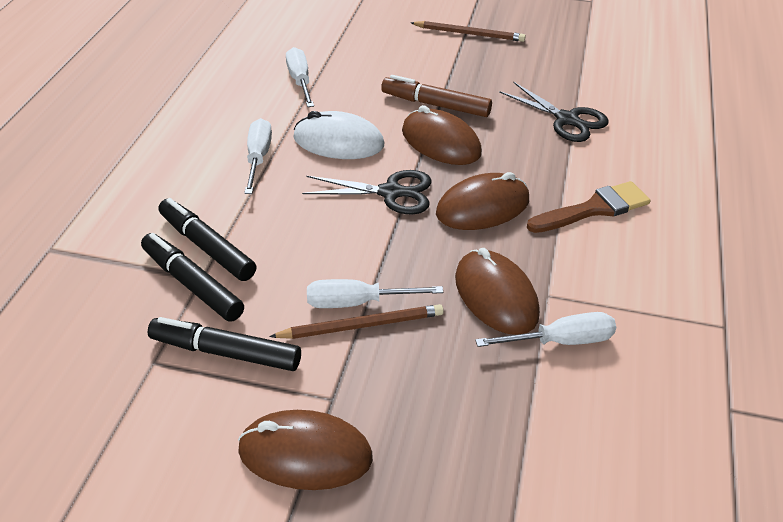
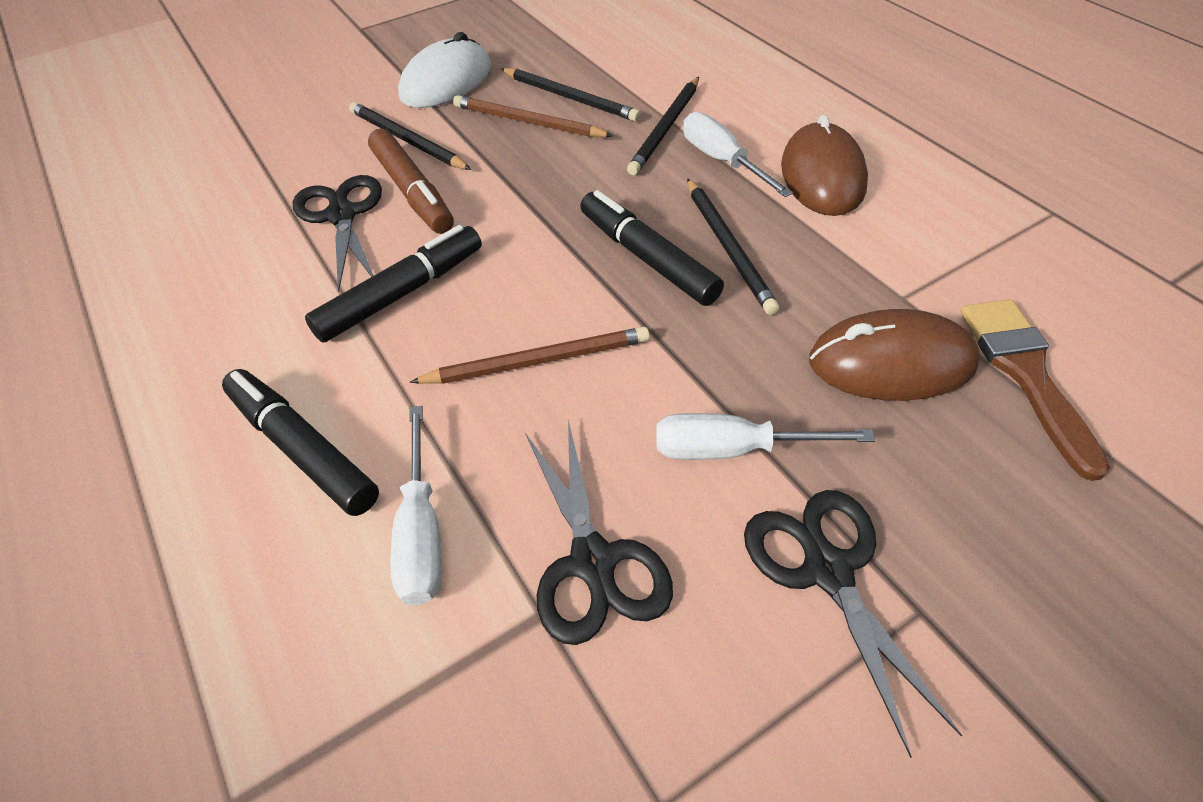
black pencil: 0 -> 4
black scissors: 2 -> 3
brown mouse: 4 -> 2
white screwdriver: 4 -> 3

